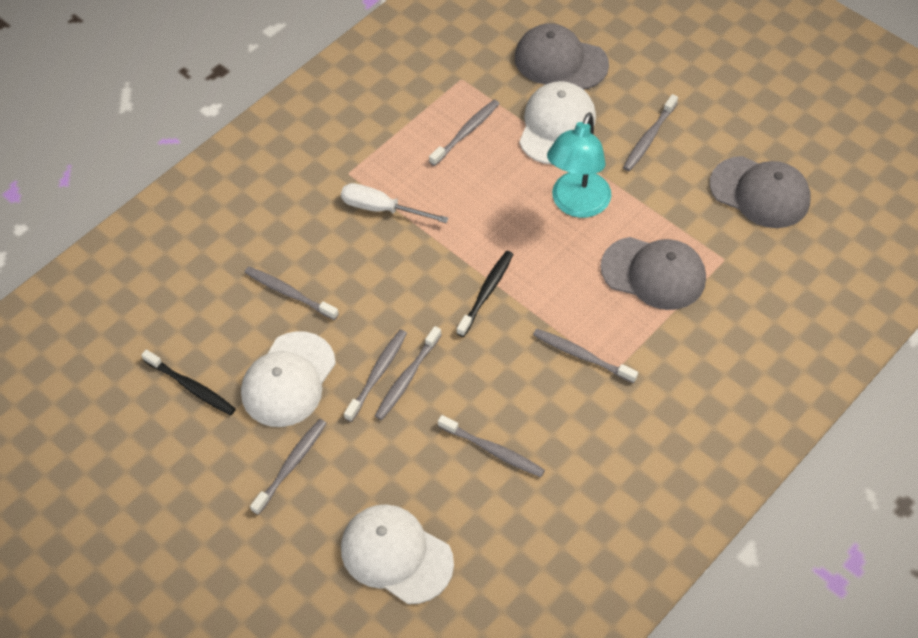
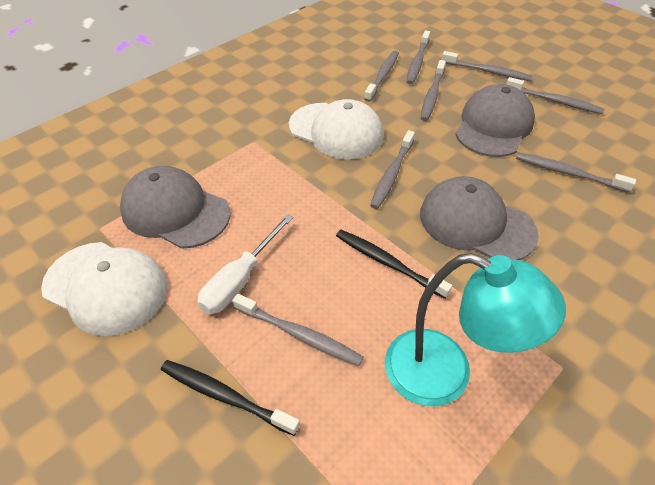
white cap: 3 -> 2

